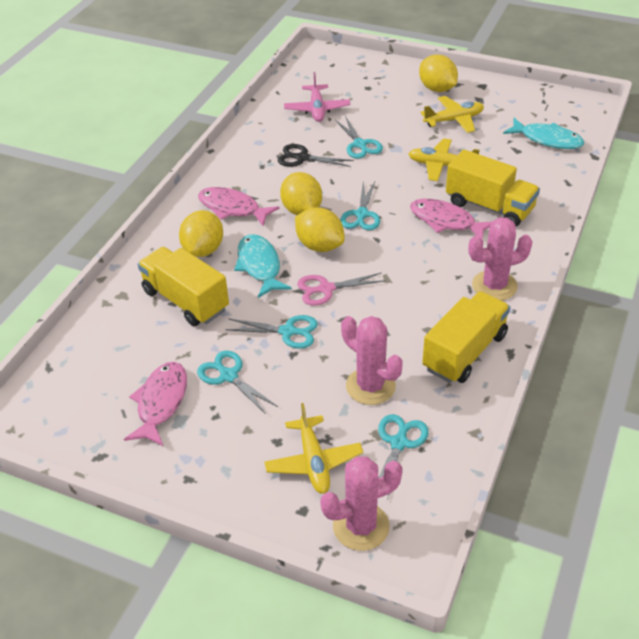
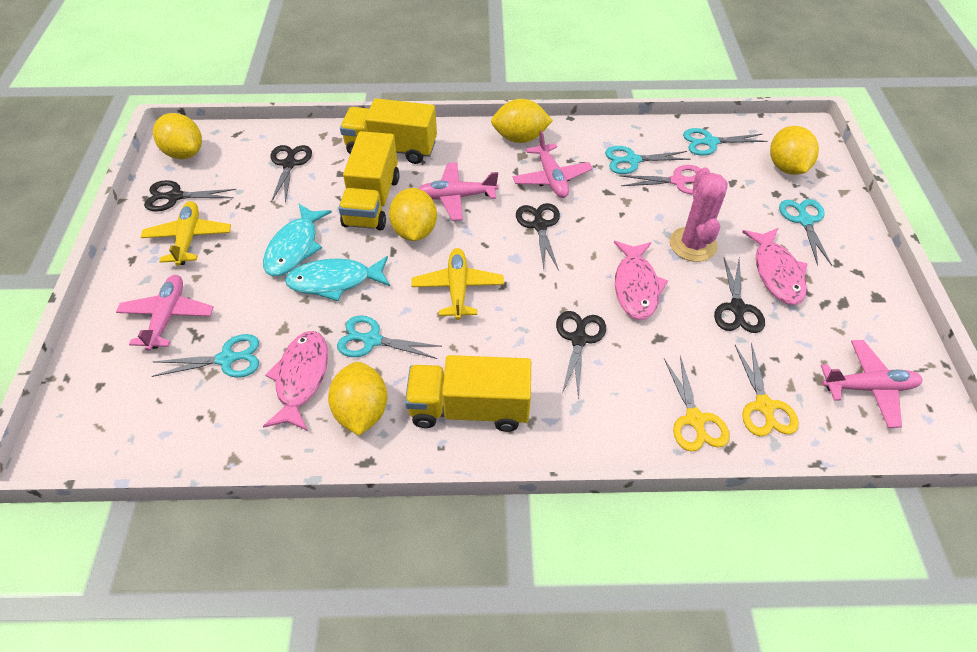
black scissors: 1 -> 5
pink cactus: 3 -> 1
pink plane: 1 -> 4
yellow lemon: 4 -> 5
yellow plane: 3 -> 2
yellow scissors: 0 -> 2

